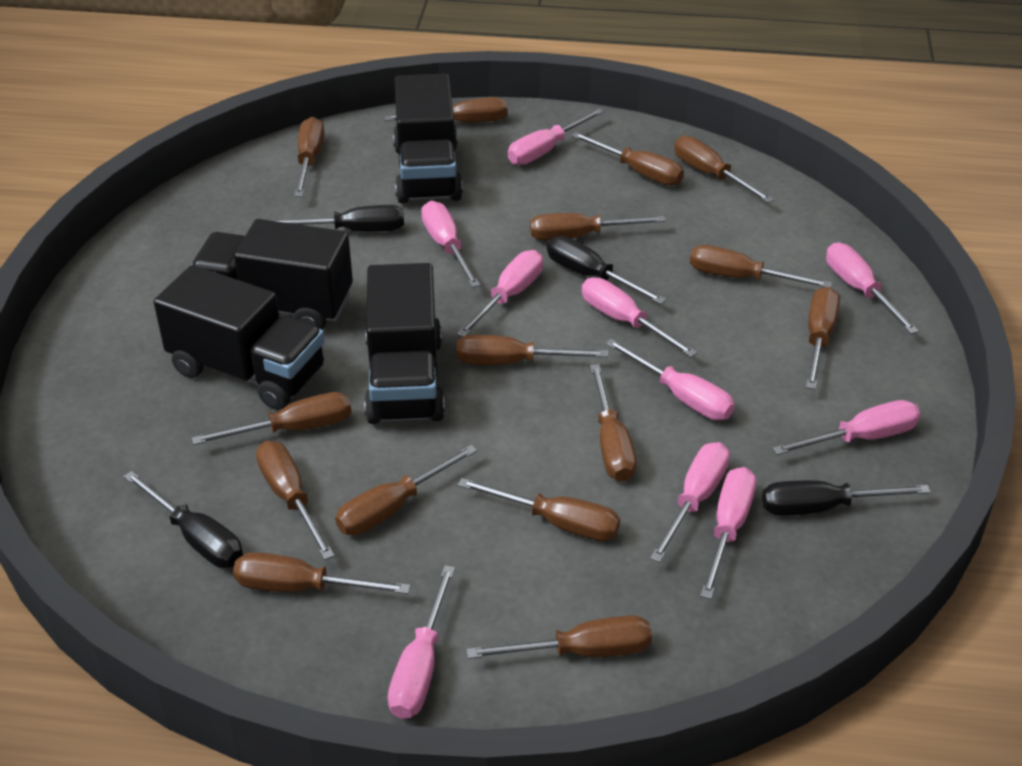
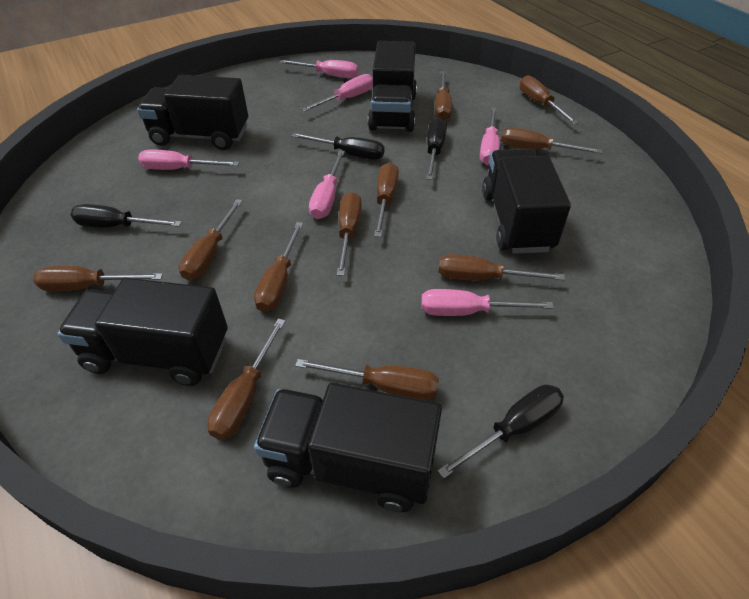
black truck: 4 -> 5
brown screwdriver: 15 -> 11
pink screwdriver: 10 -> 6

